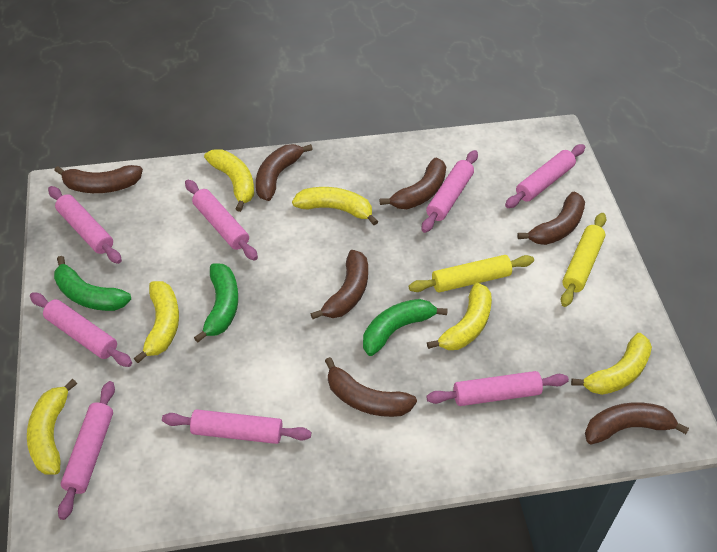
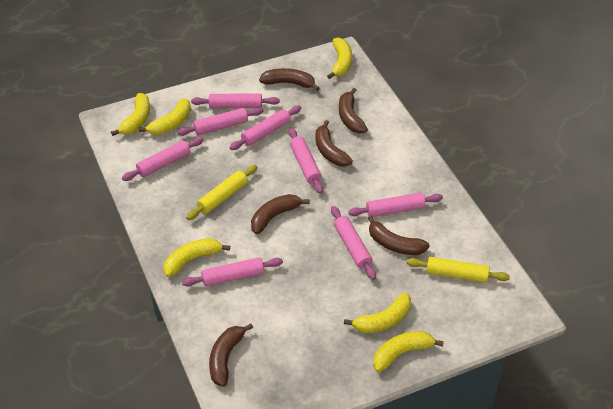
brown banana: 7 -> 6
green banana: 3 -> 0

